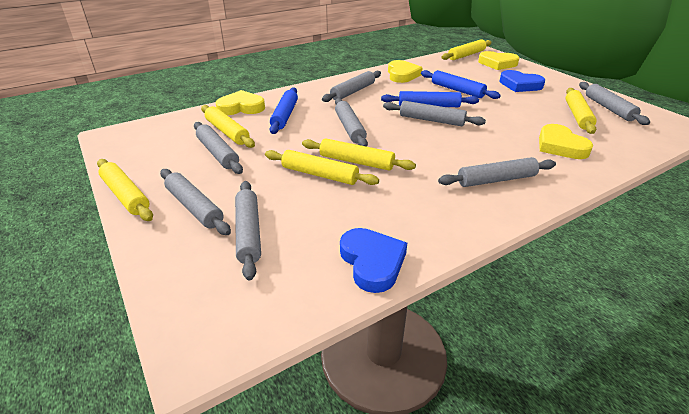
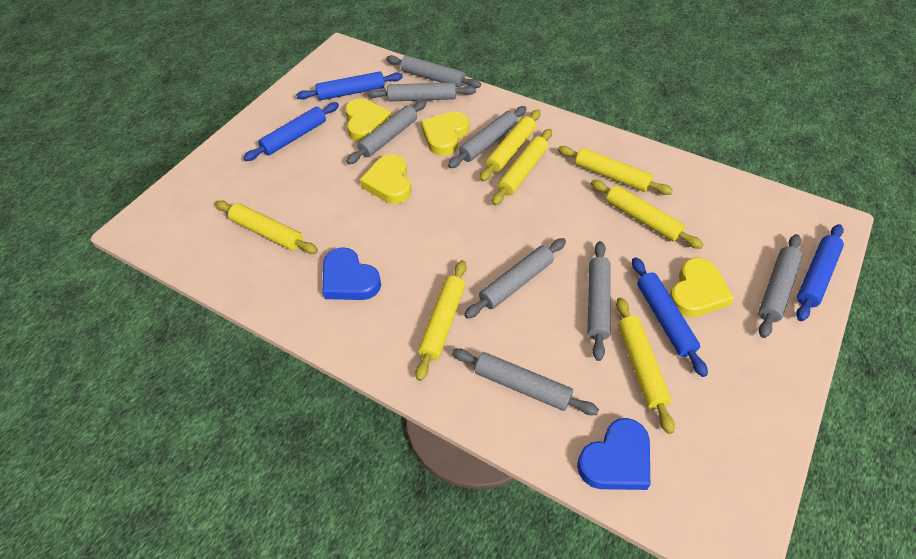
blue rolling pin: 3 -> 4
yellow rolling pin: 6 -> 7

